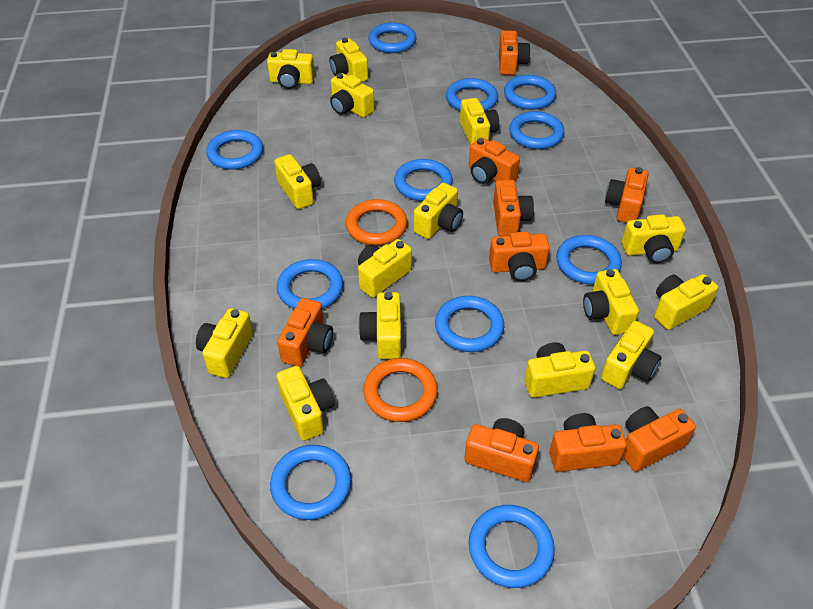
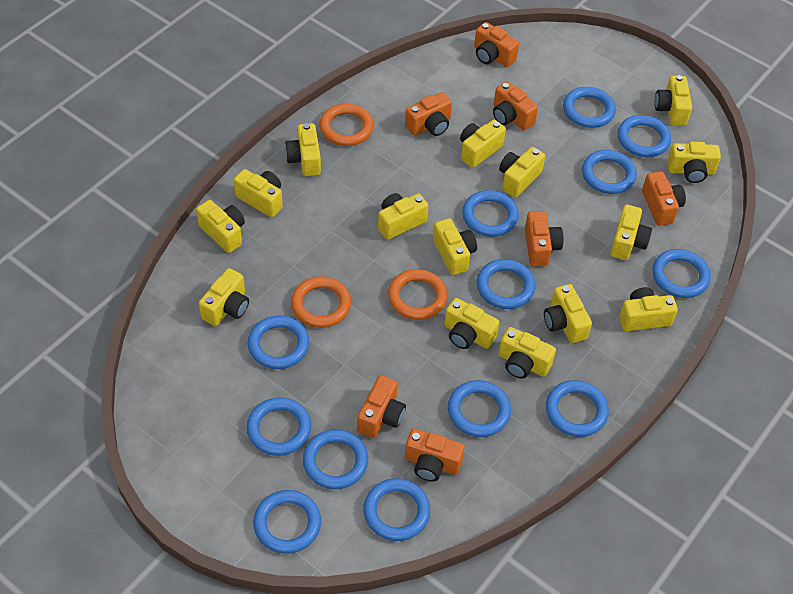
blue ring: 11 -> 13
orange camera: 9 -> 7
orange ring: 2 -> 3

